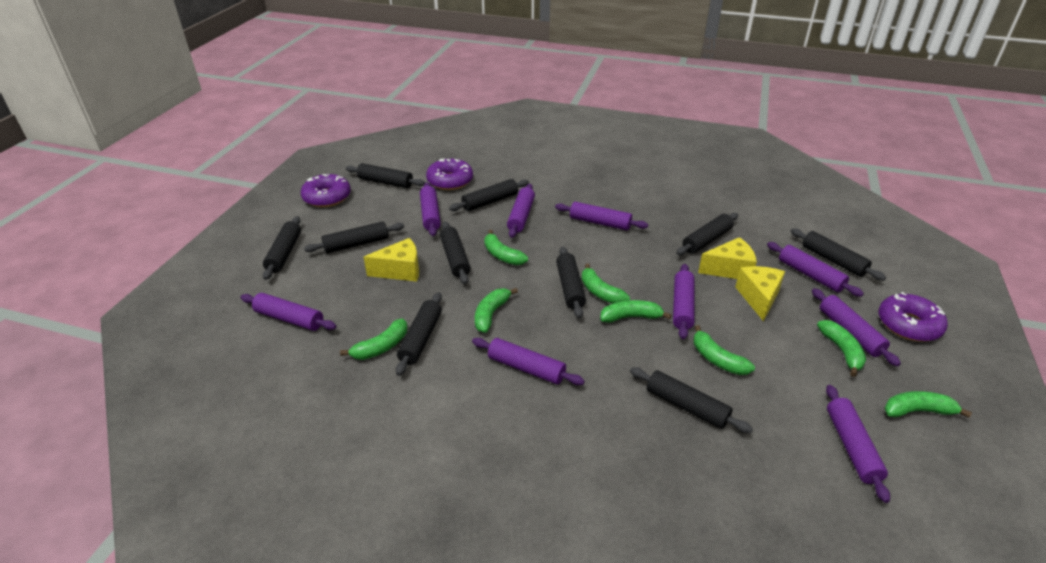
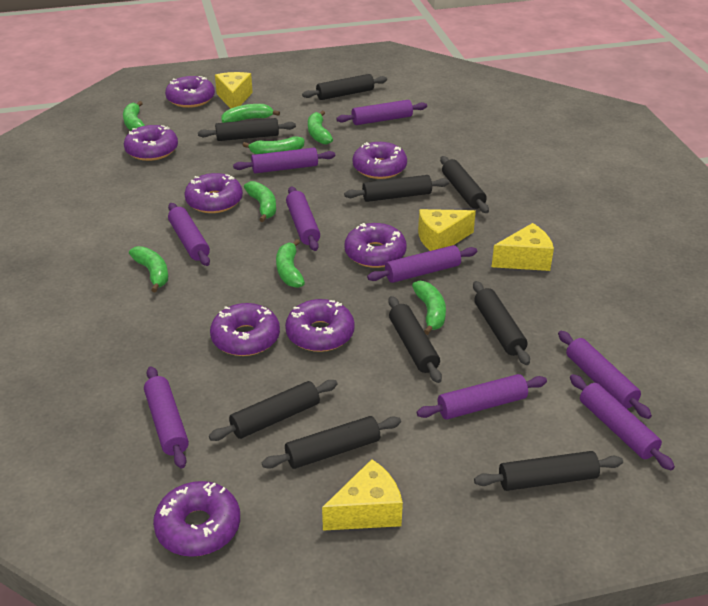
black rolling pin: 10 -> 9
purple donut: 3 -> 8
yellow cheese: 3 -> 4

